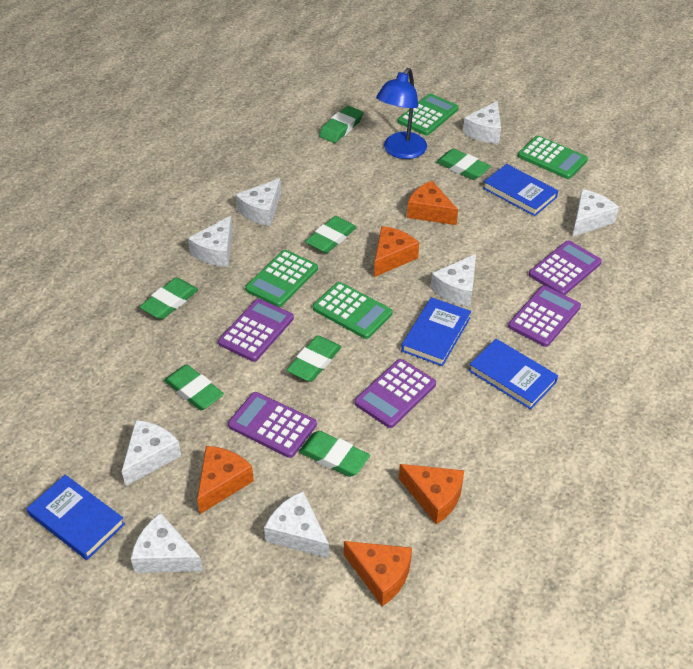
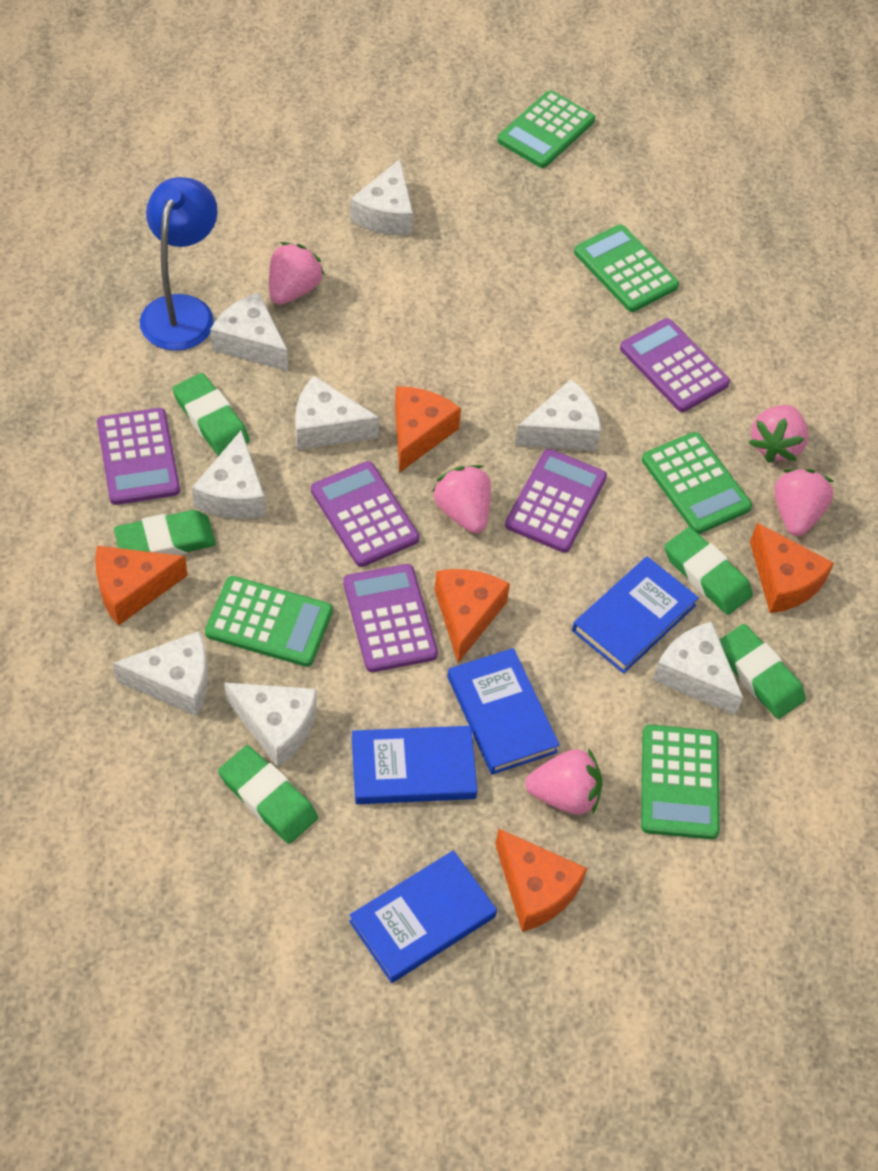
green calculator: 4 -> 5
green eraser: 7 -> 5
pink strawberry: 0 -> 5

